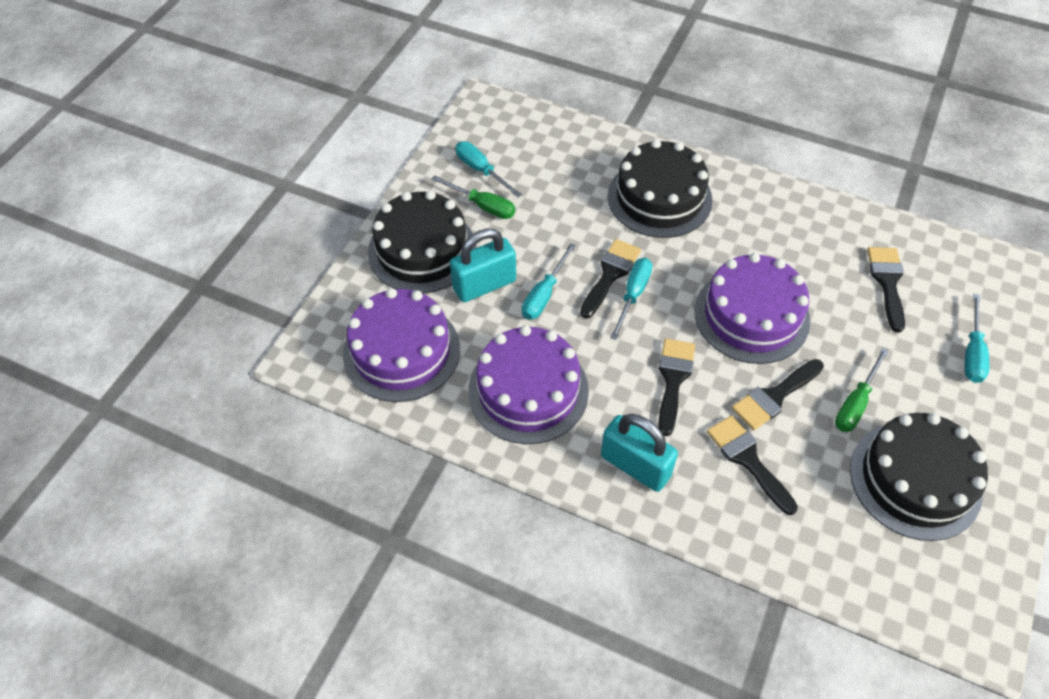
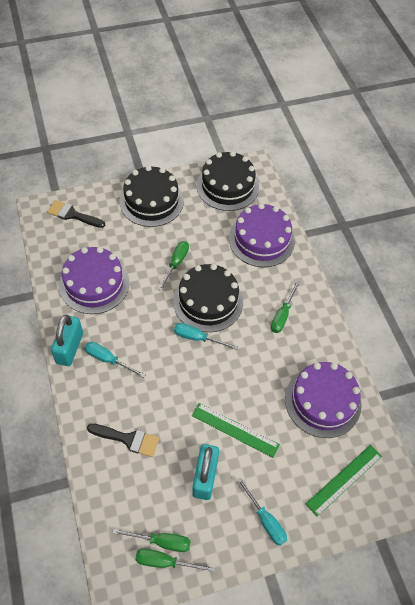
black brush: 5 -> 2
green ruler: 0 -> 2
green screwdriver: 2 -> 4
turquoise screwdriver: 4 -> 3

